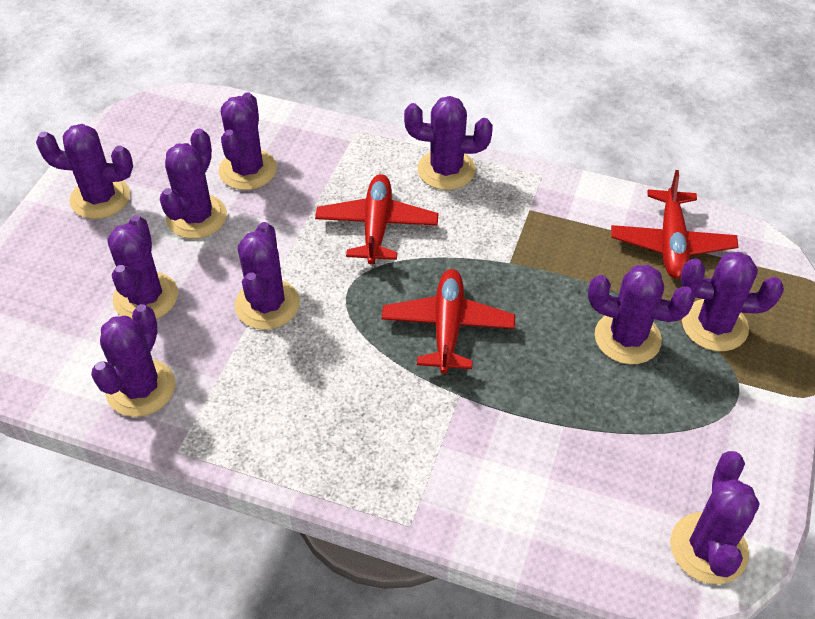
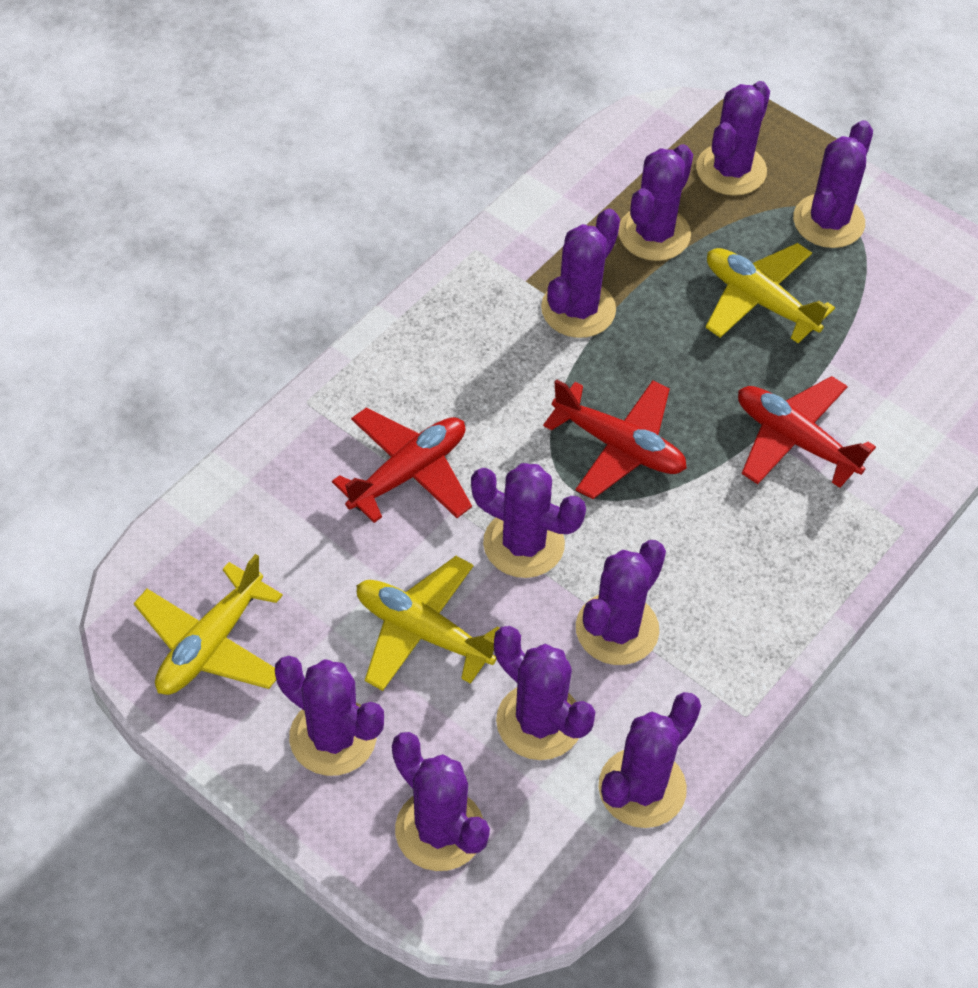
yellow plane: 0 -> 3

